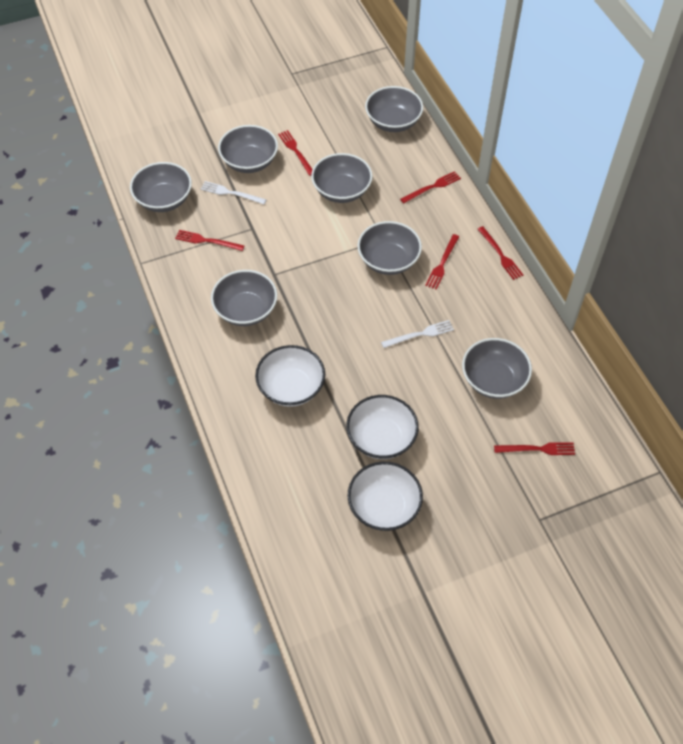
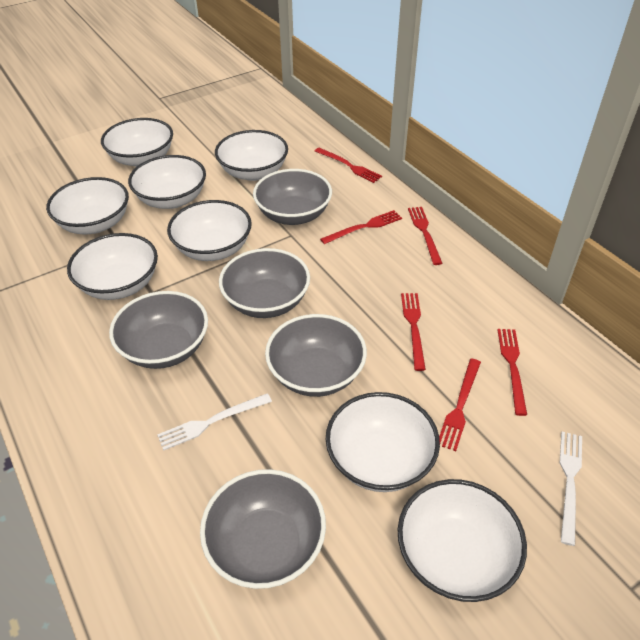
grey bowl: 7 -> 5
white bowl: 3 -> 8

